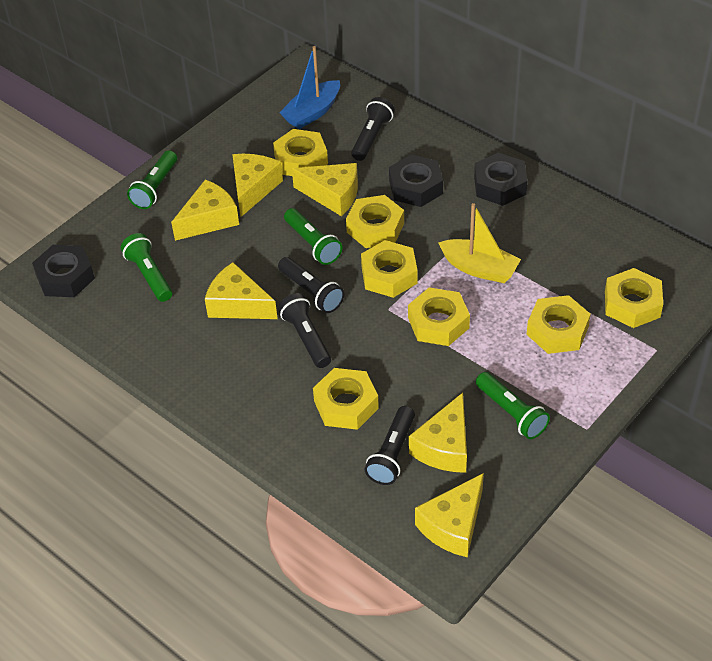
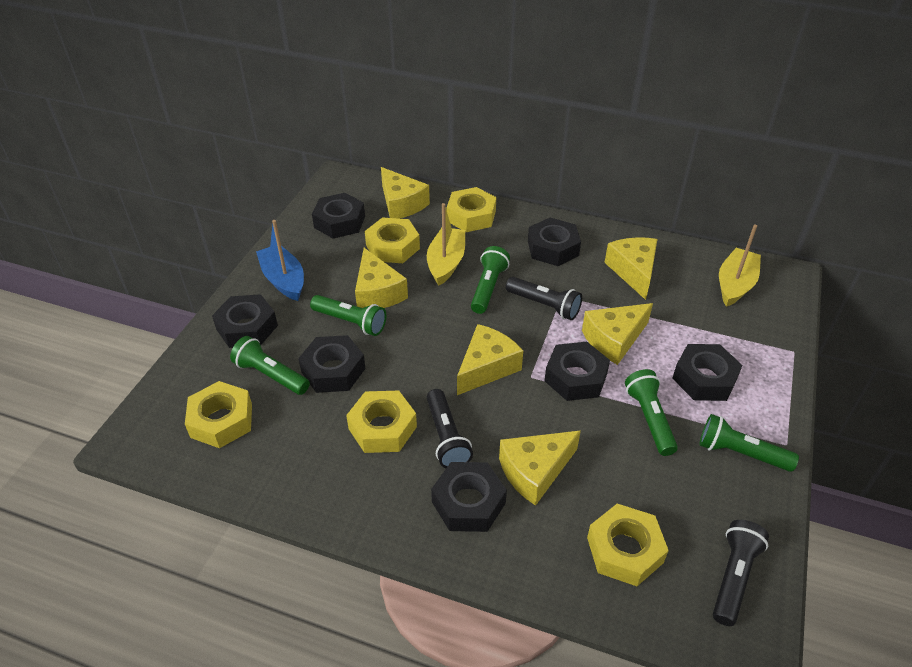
black flashlight: 4 -> 3
black nut: 3 -> 7
green flashlight: 4 -> 5
yellow boat: 1 -> 2
yellow nut: 7 -> 5

